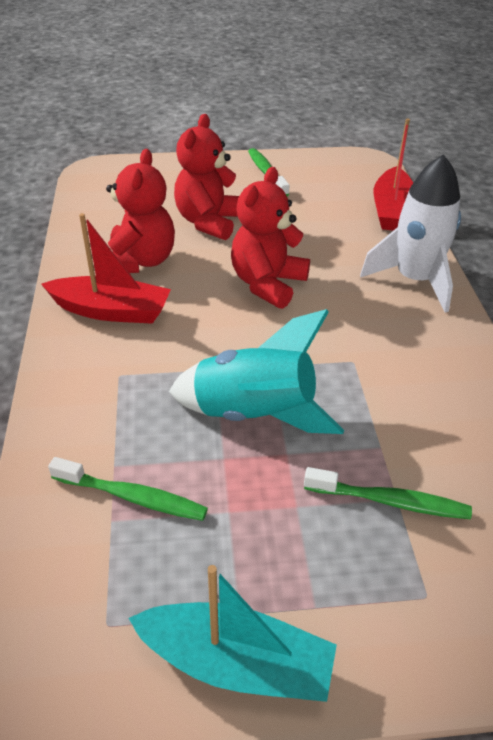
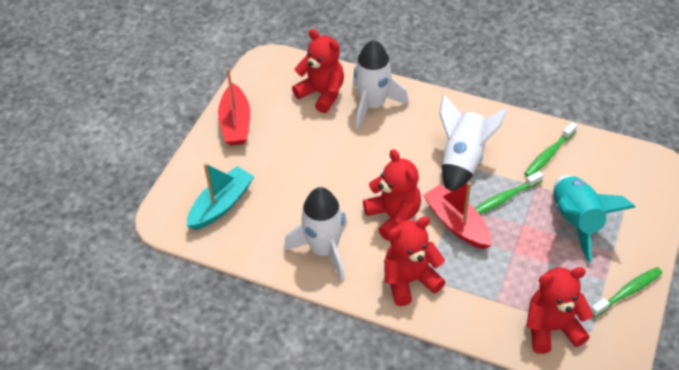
red teddy bear: 3 -> 4
white rocket: 1 -> 3

